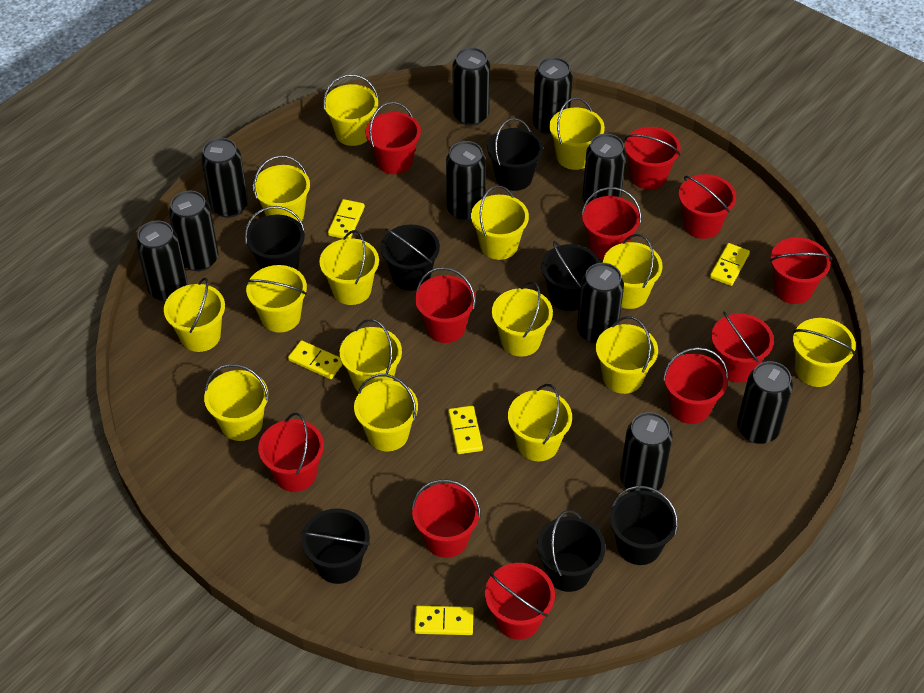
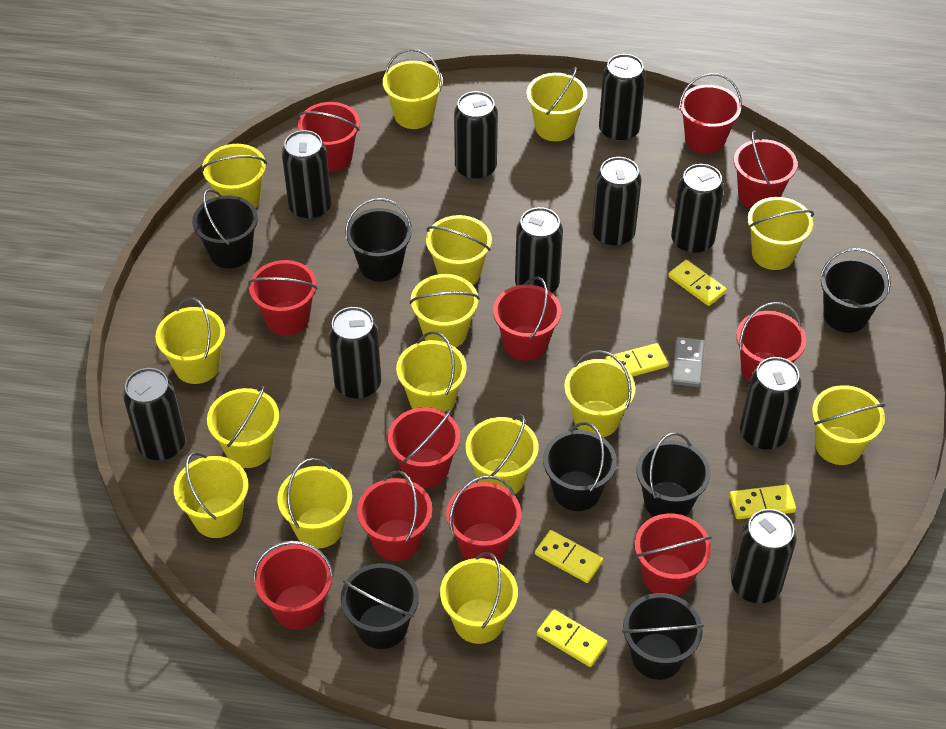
grey domino: 0 -> 1

